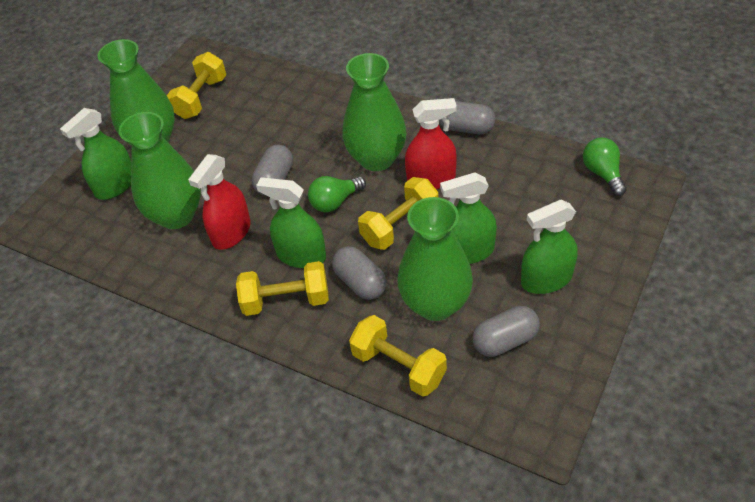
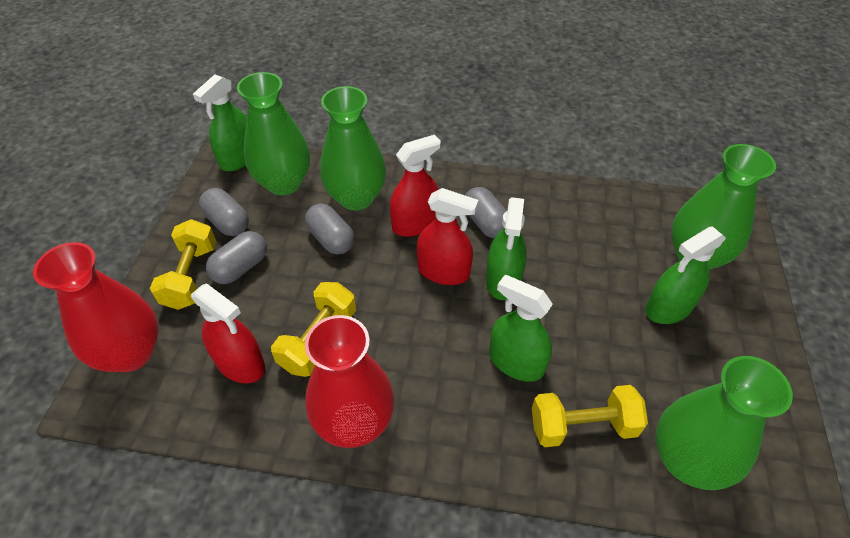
green light bulb: 2 -> 0
red spray bottle: 2 -> 3
red vase: 0 -> 2
yellow dumbbell: 4 -> 3

